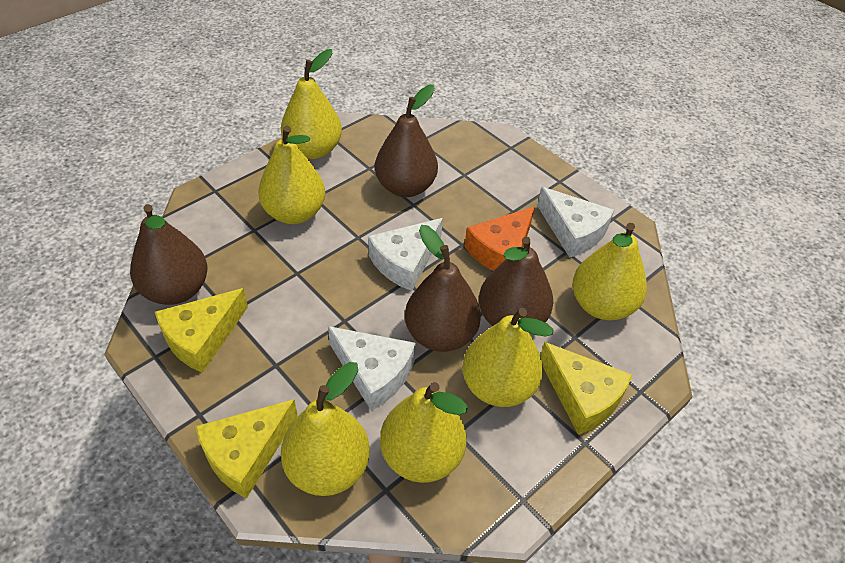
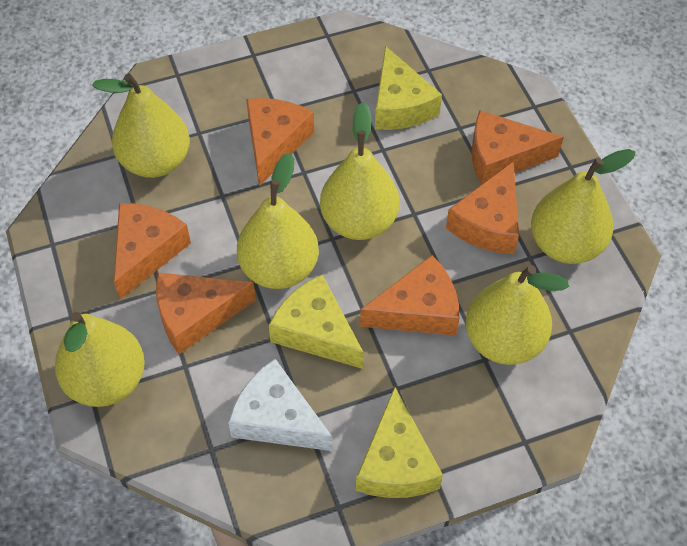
brown pear: 4 -> 0
orange cheese: 1 -> 6
white cheese: 3 -> 1

